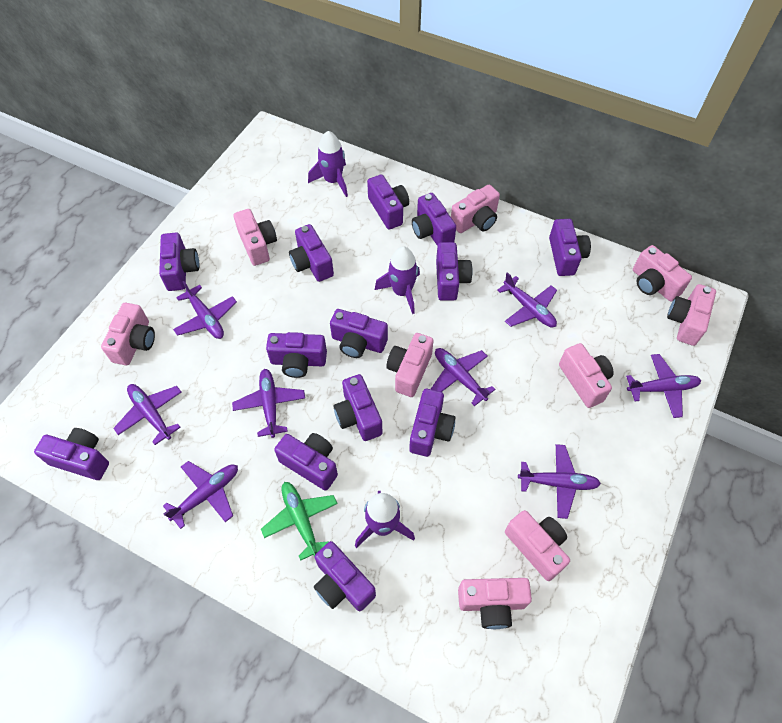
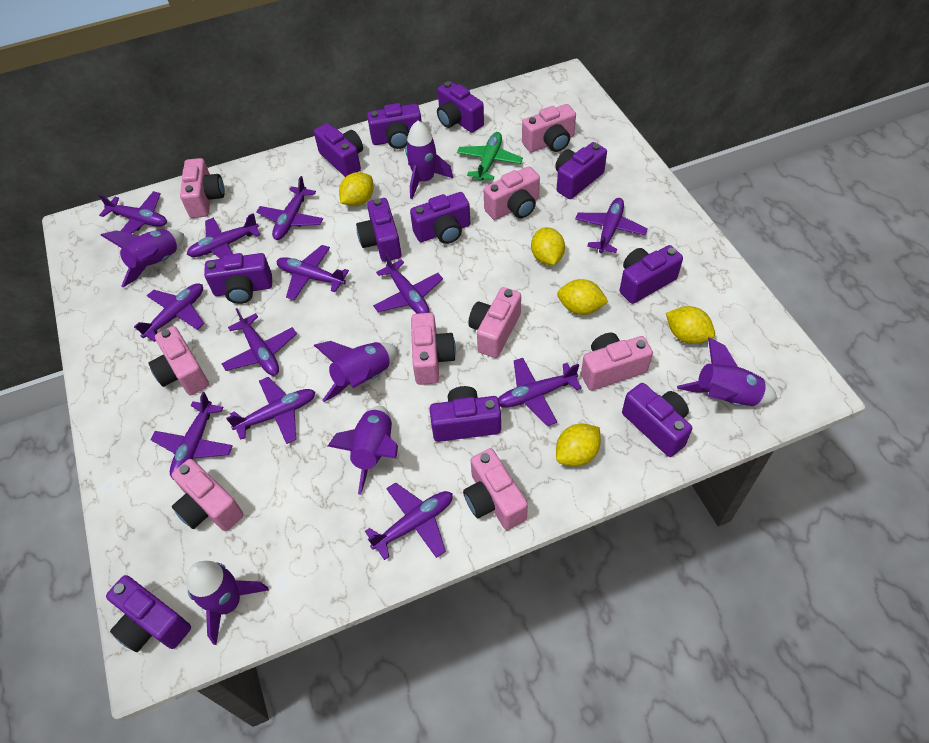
purple camera: 13 -> 11
purple plane: 8 -> 12
purple rocket: 3 -> 6
yellow lemon: 0 -> 5

